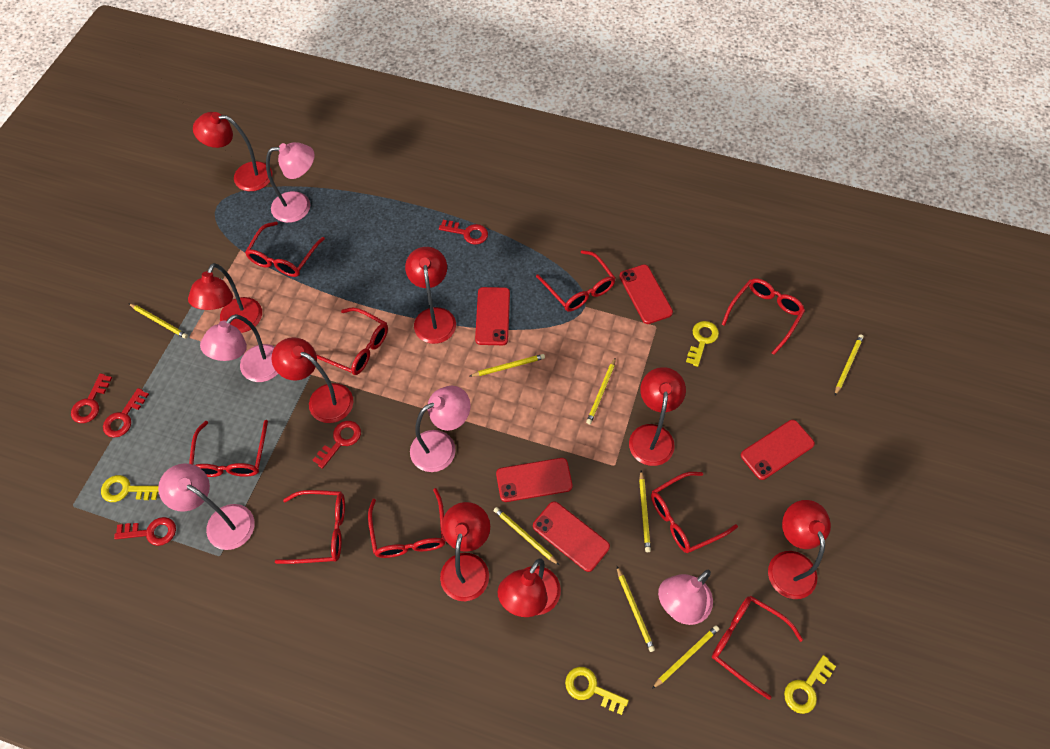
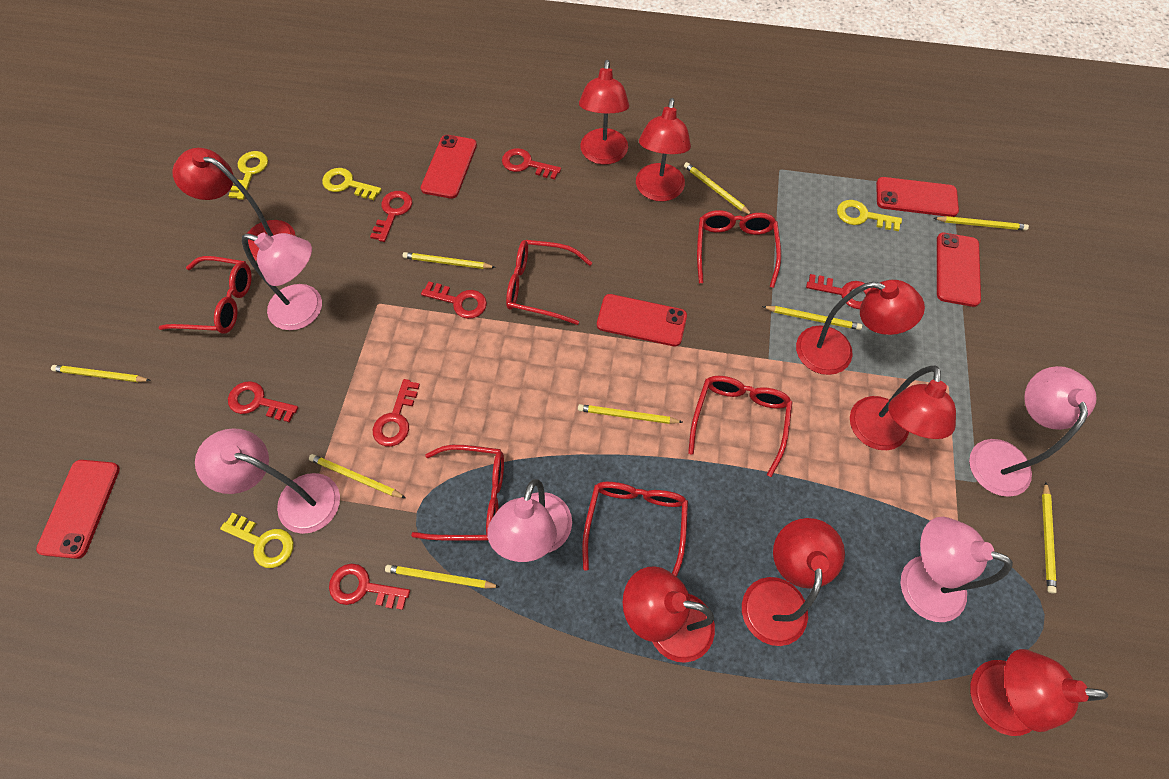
red glasses: 9 -> 6
red key: 5 -> 7
yellow pencil: 8 -> 9

